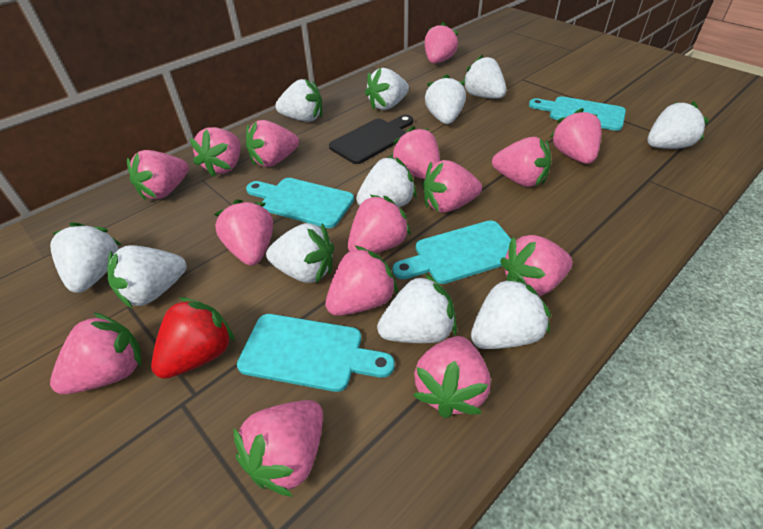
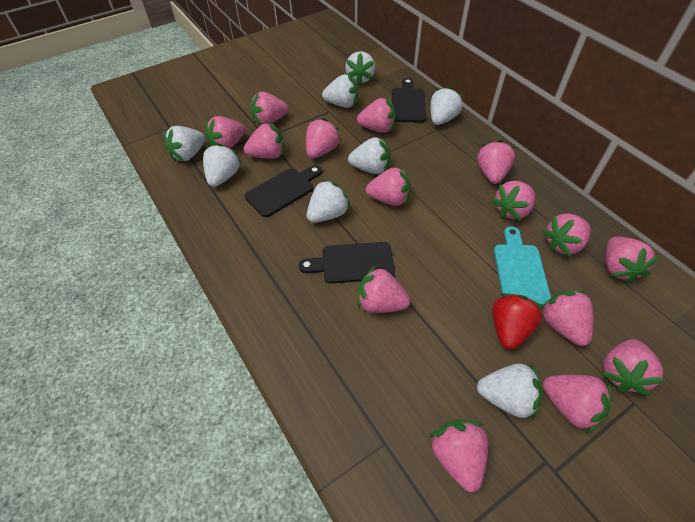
black cutting board: 1 -> 3
turquoise cutting board: 4 -> 1
white strawberry: 11 -> 8

